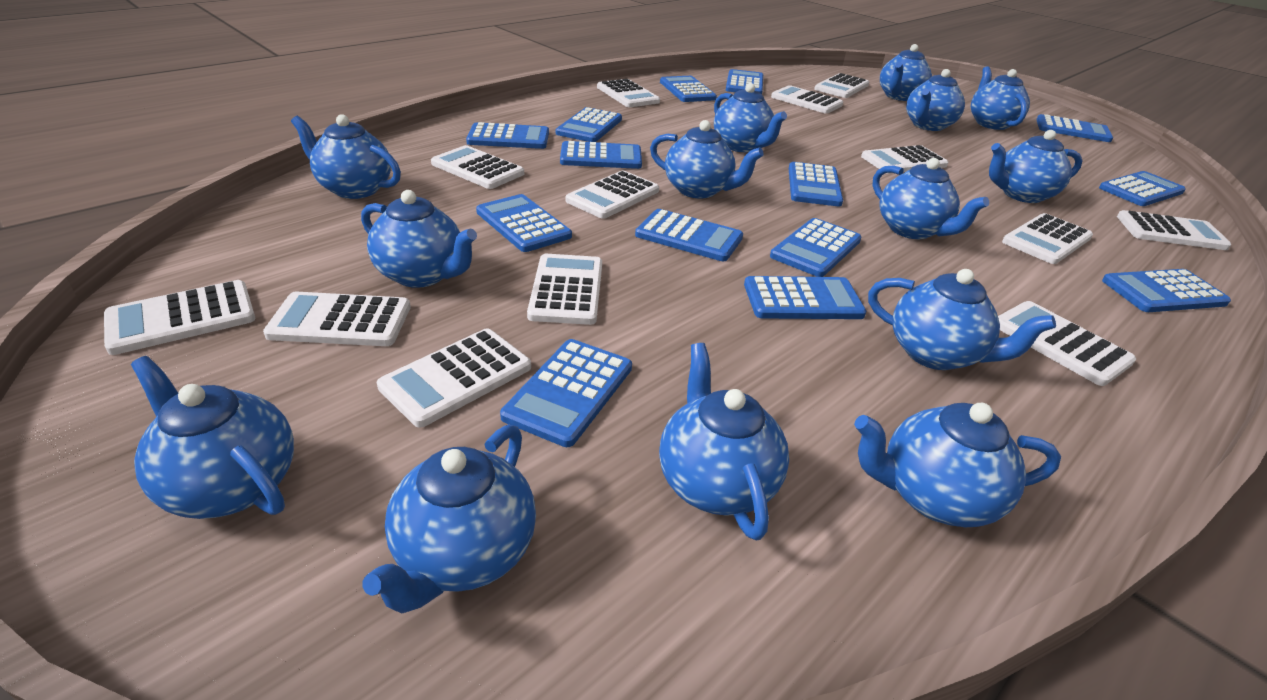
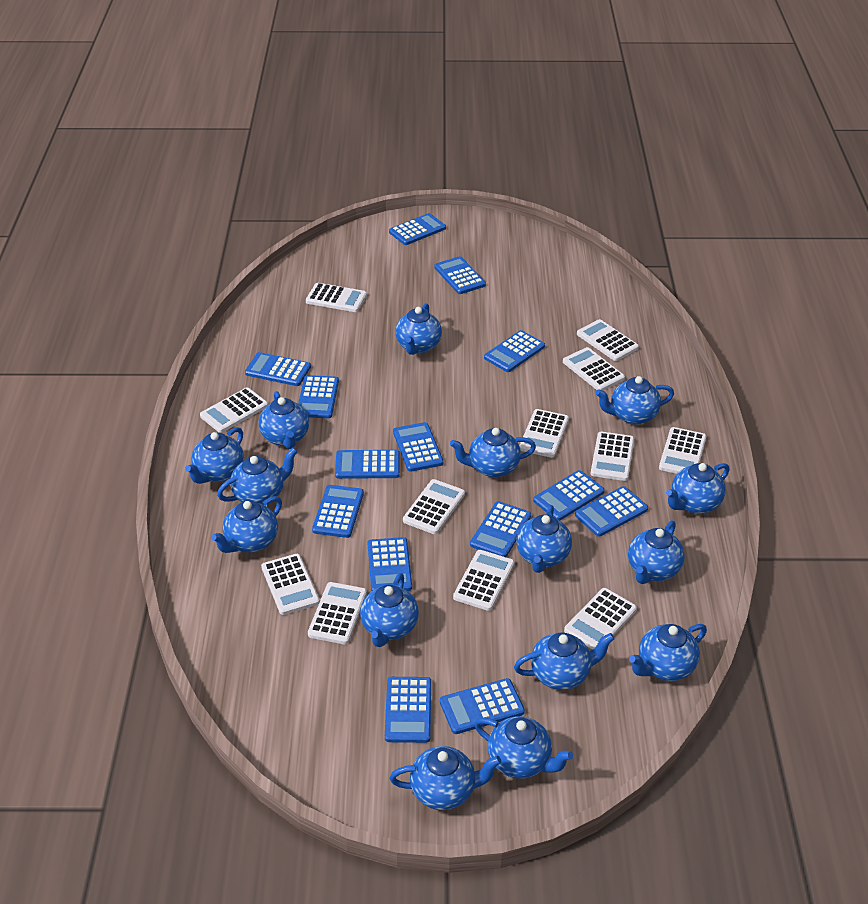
blue teapot: 14 -> 15
white calculator: 13 -> 12

